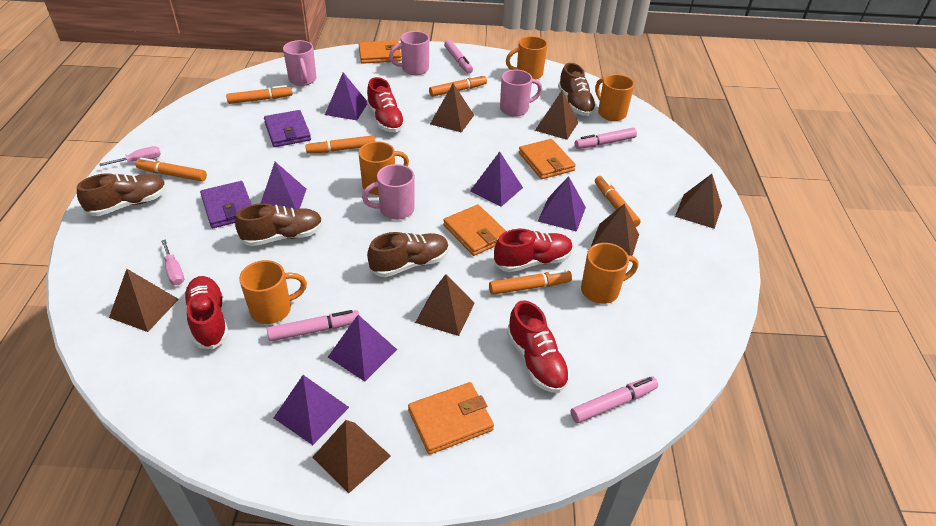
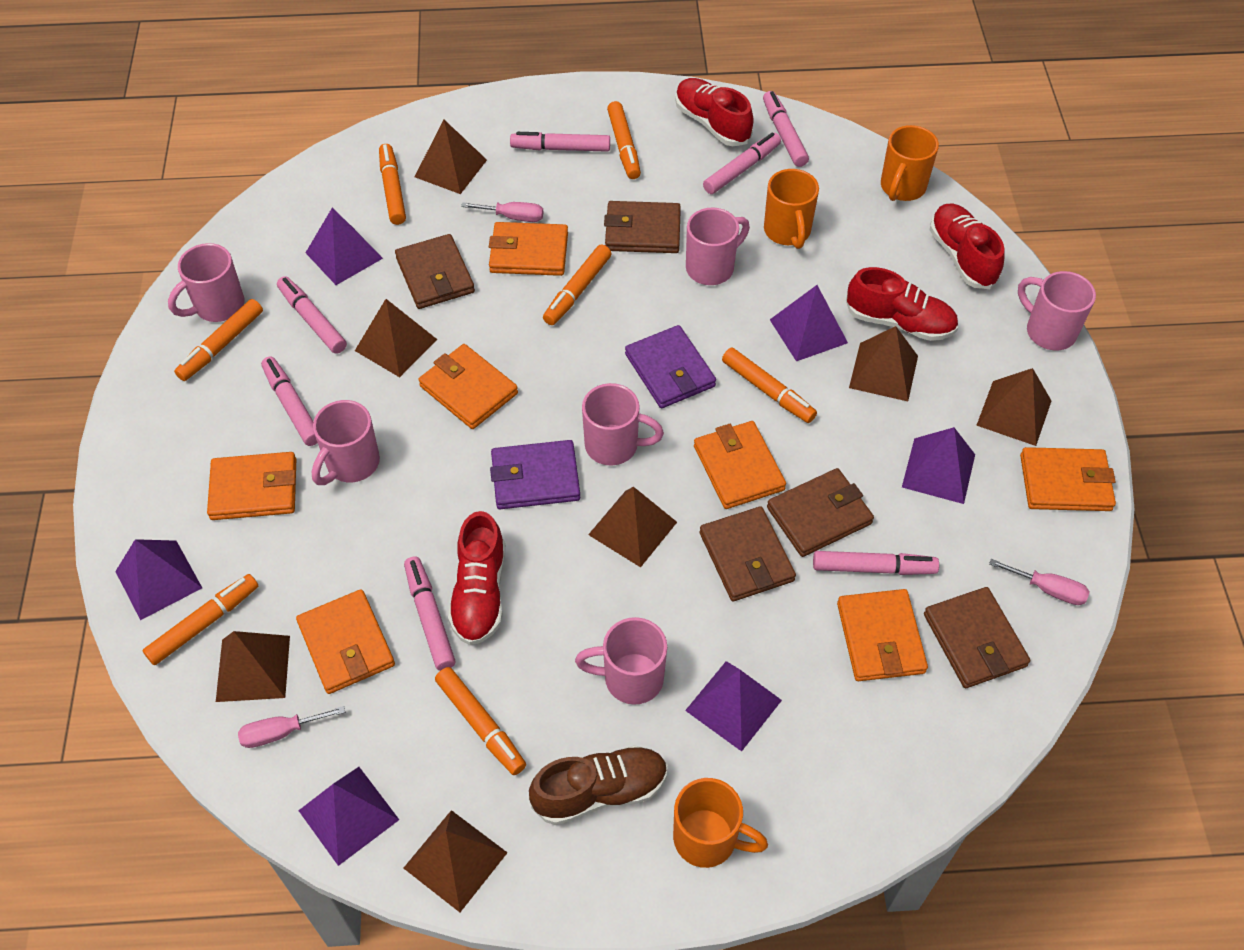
brown shoe: 4 -> 1
brown wallet: 0 -> 5
orange marker: 6 -> 7
orange mug: 5 -> 3
orange wallet: 4 -> 7
pink marker: 4 -> 7
pink mug: 4 -> 6
pink screwdriver: 2 -> 3

